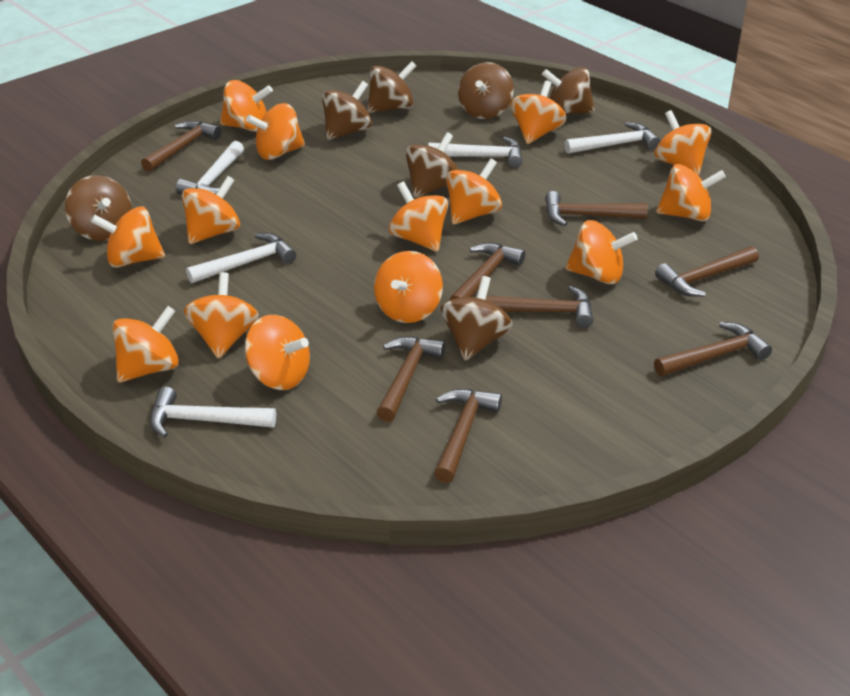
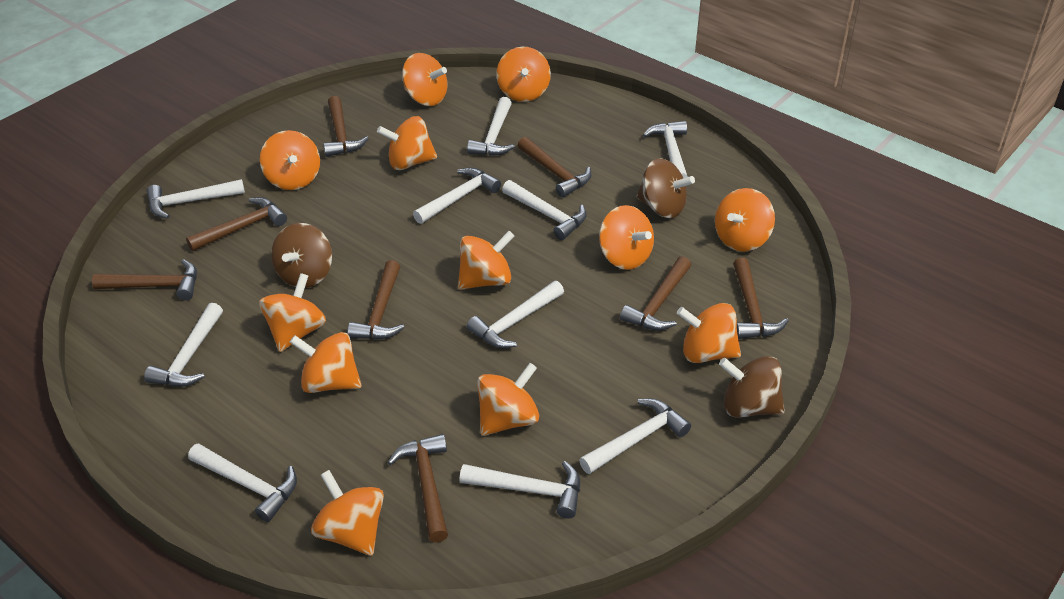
brown spinning top: 7 -> 3
orange spinning top: 14 -> 12
white hammer: 5 -> 10

